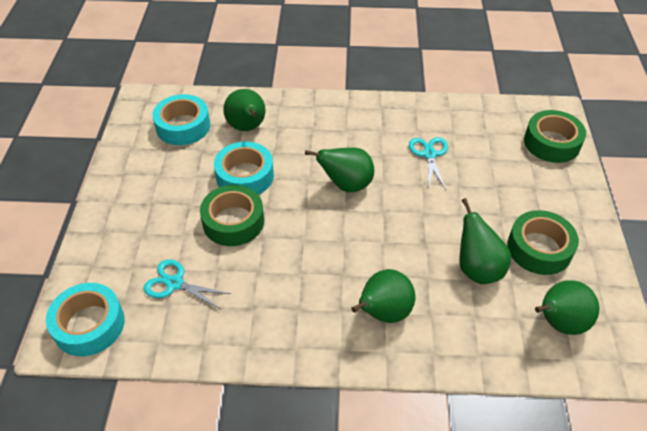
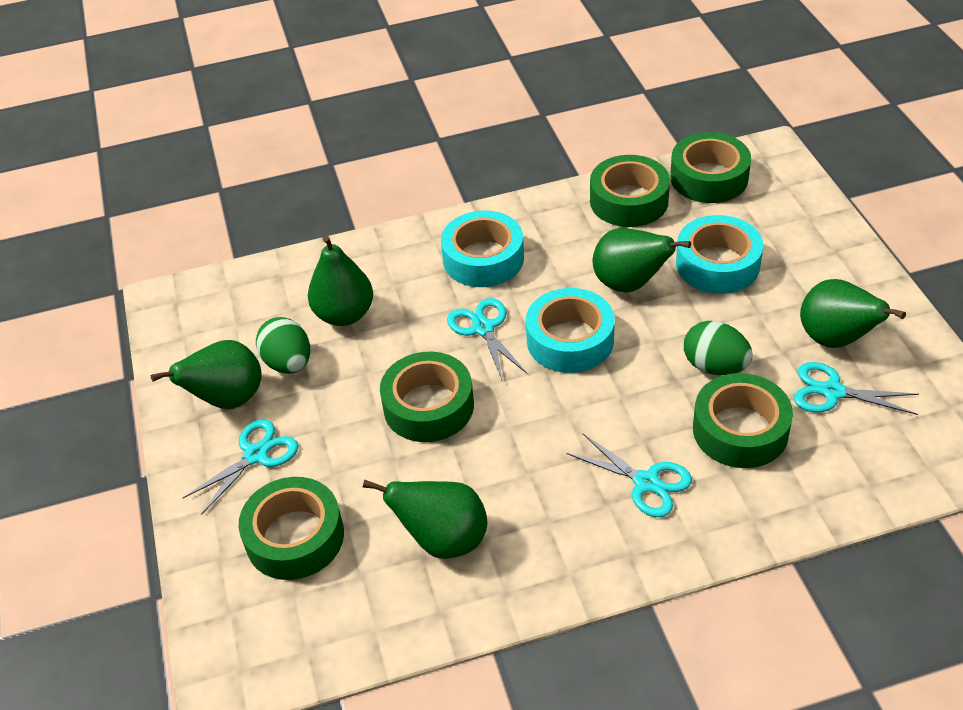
green egg: 0 -> 2
green tape: 3 -> 5
turquoise scissors: 2 -> 4

